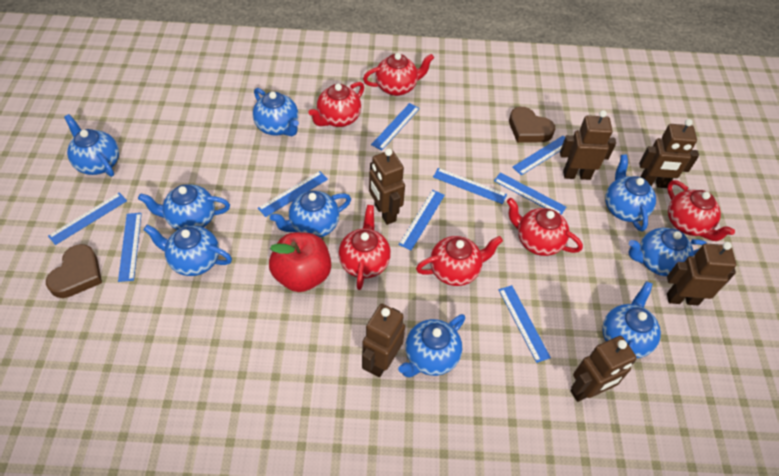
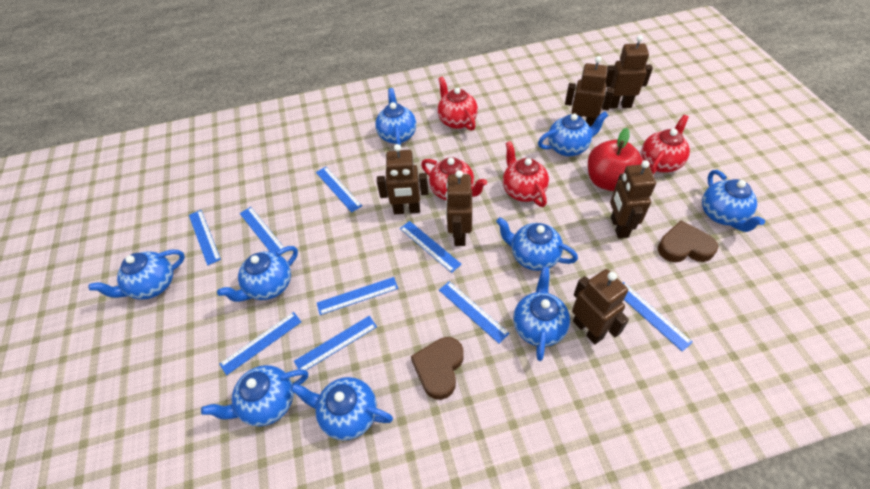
red teapot: 6 -> 4

